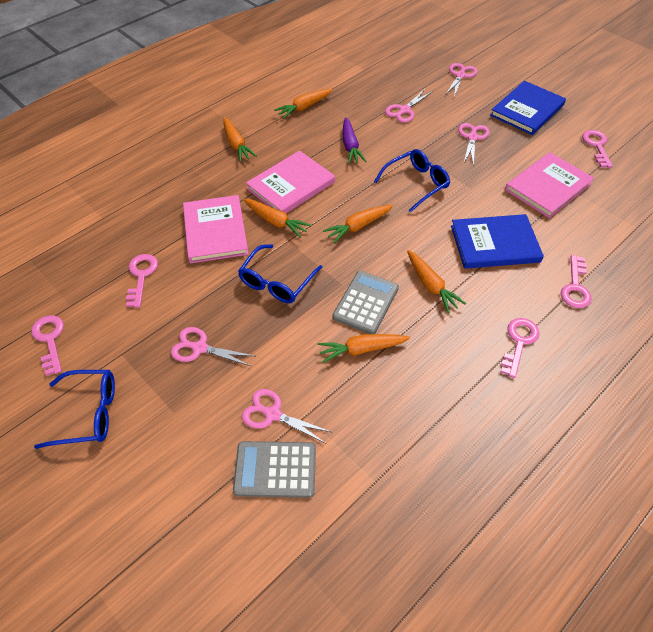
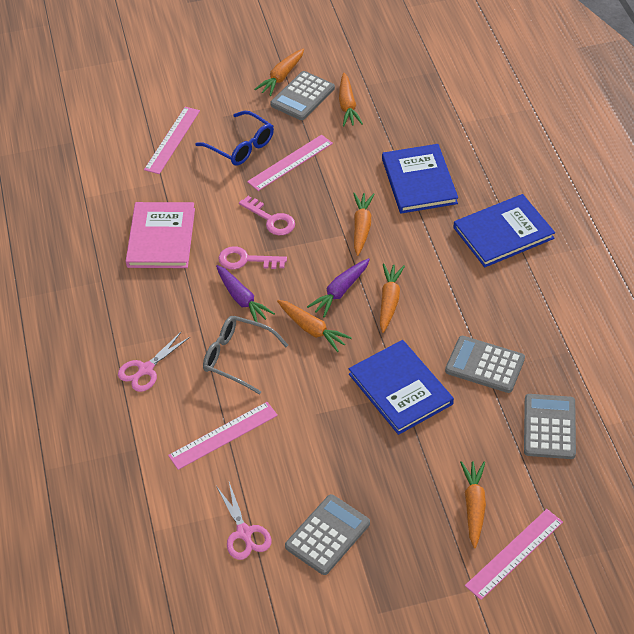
blue book: 2 -> 3
blue glasses: 3 -> 1
grey calculator: 2 -> 4
grey glasses: 0 -> 1
pink book: 3 -> 1
pink key: 5 -> 2
pink ruler: 0 -> 4
pink scissors: 5 -> 2
purple carrot: 1 -> 2

